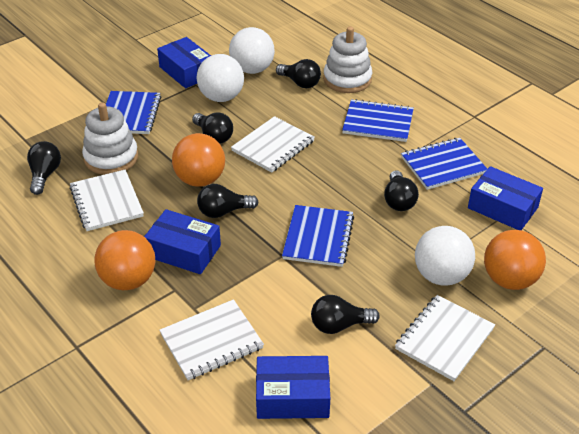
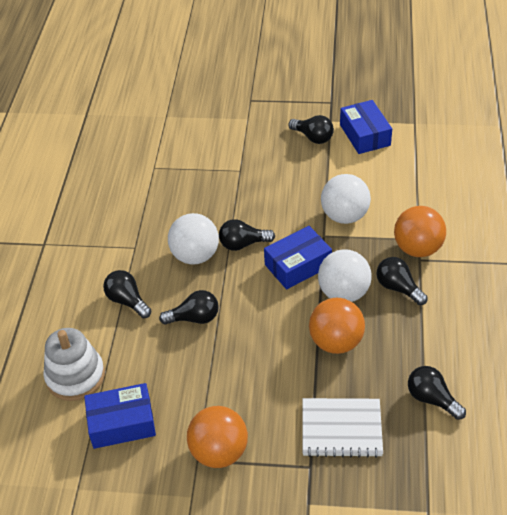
blue box: 4 -> 3
blue notebook: 4 -> 0
white notebook: 4 -> 1
white stacking toy: 2 -> 1

